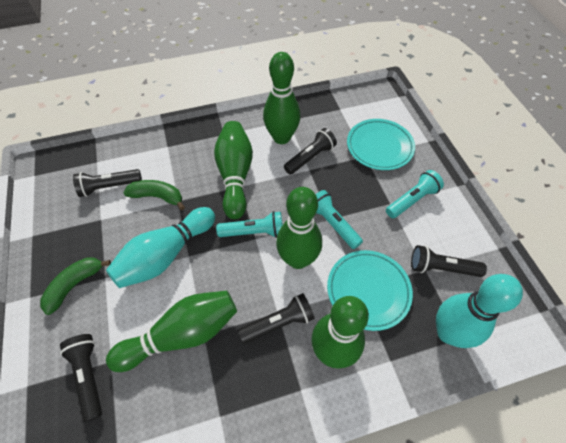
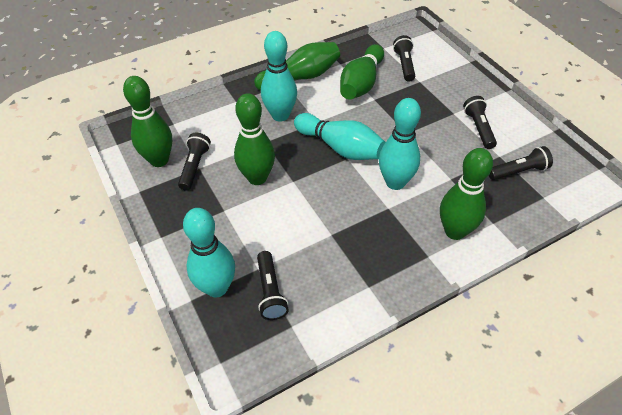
green banana: 2 -> 0
turquoise bowling pin: 2 -> 4
turquoise flashlight: 3 -> 0
turquoise plate: 2 -> 0

